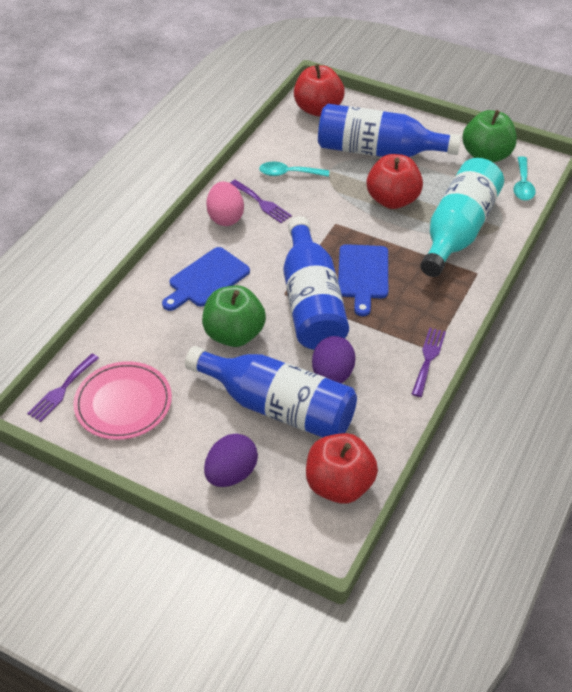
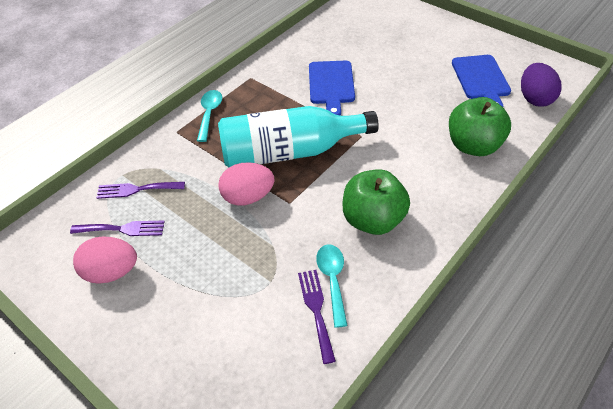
blue bottle: 3 -> 0
pink egg: 1 -> 2
pink plate: 1 -> 0
purple egg: 2 -> 1
red apple: 3 -> 0

